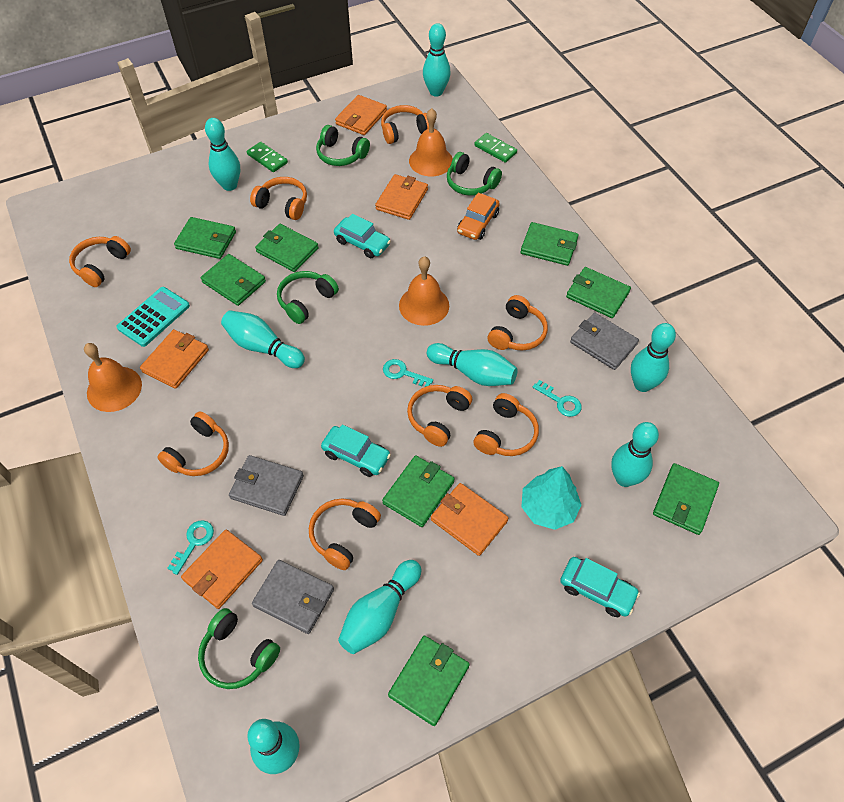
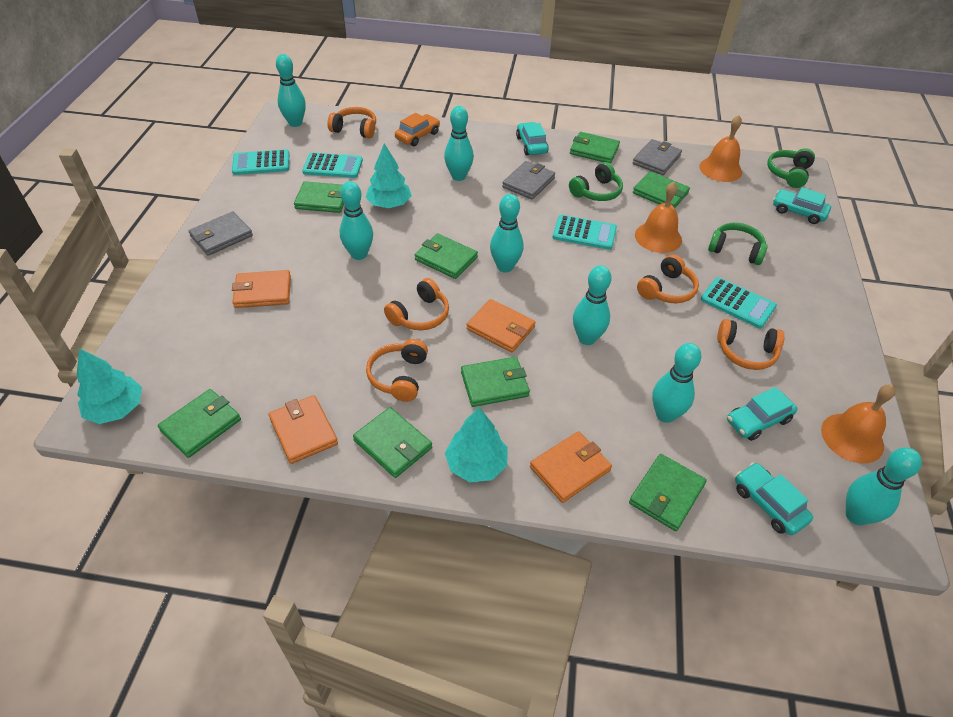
green domino: 2 -> 0
green headphones: 4 -> 3
orange headphones: 8 -> 5
orange wallet: 5 -> 4
turquoise bowling pin: 8 -> 7
turquoise calculator: 1 -> 4
turquoise car: 3 -> 4
turquoise key: 3 -> 0
turquoise tree: 1 -> 3

